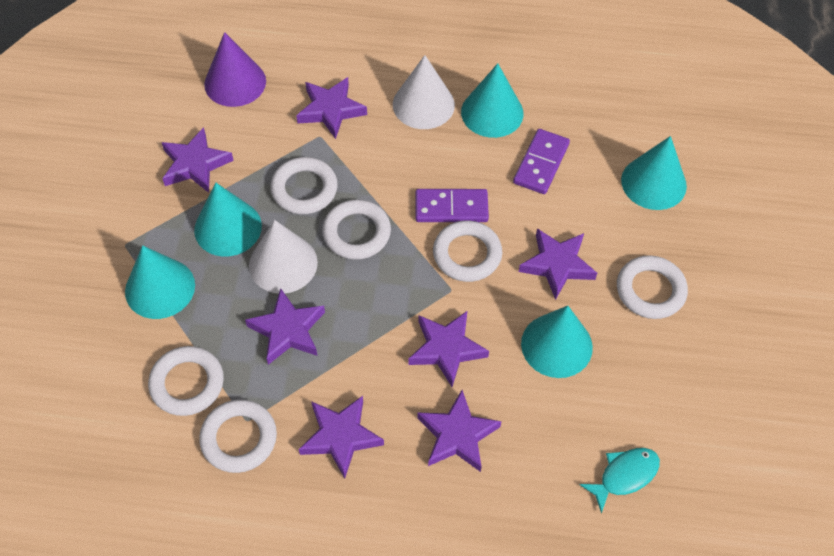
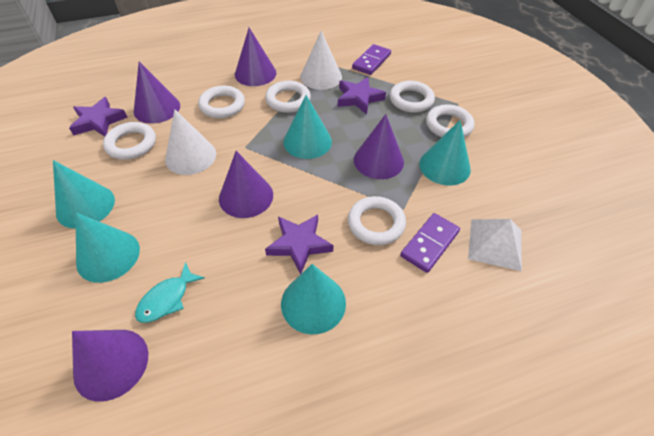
purple cone: 1 -> 5
purple star: 7 -> 3
white pyramid: 0 -> 1

